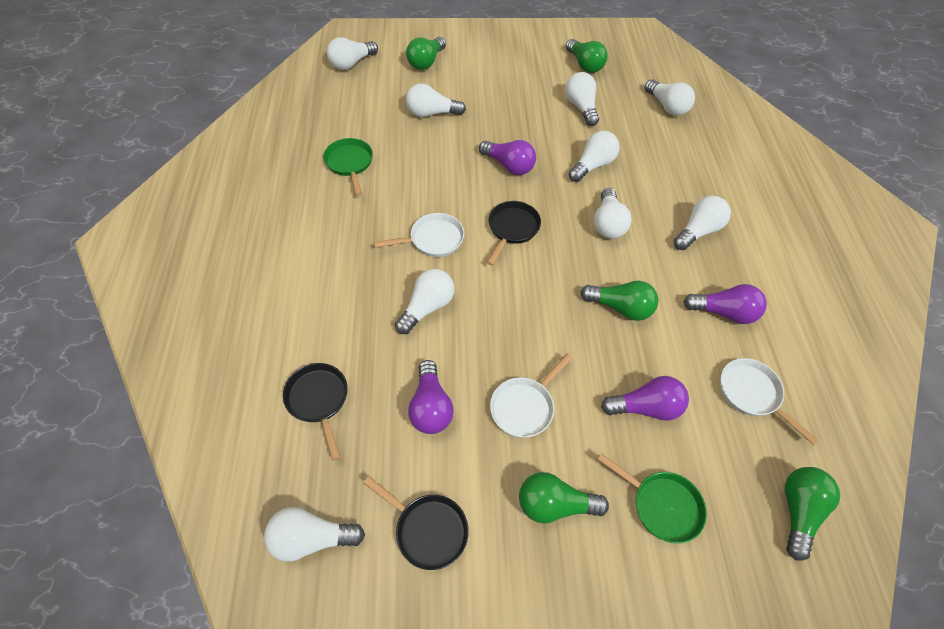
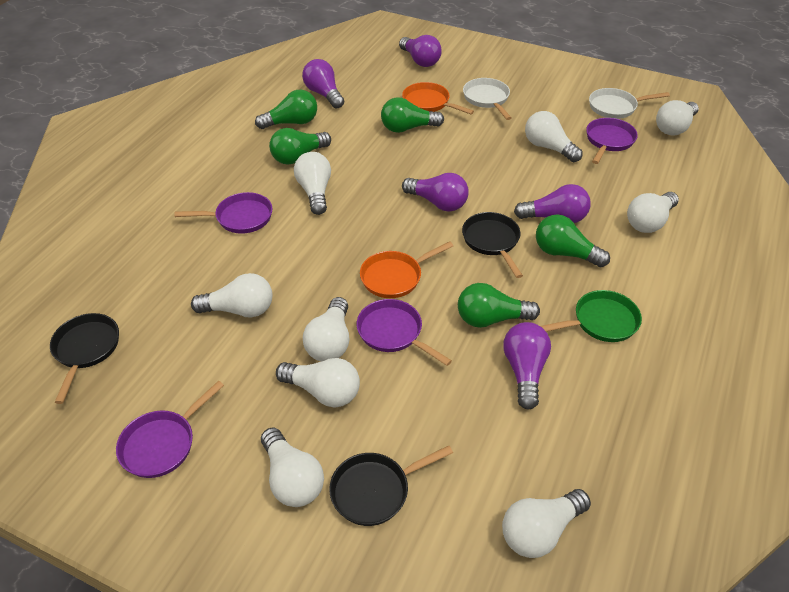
green pan: 2 -> 1
orange pan: 0 -> 2
purple light bulb: 4 -> 5
purple pan: 0 -> 4
white pan: 3 -> 2

